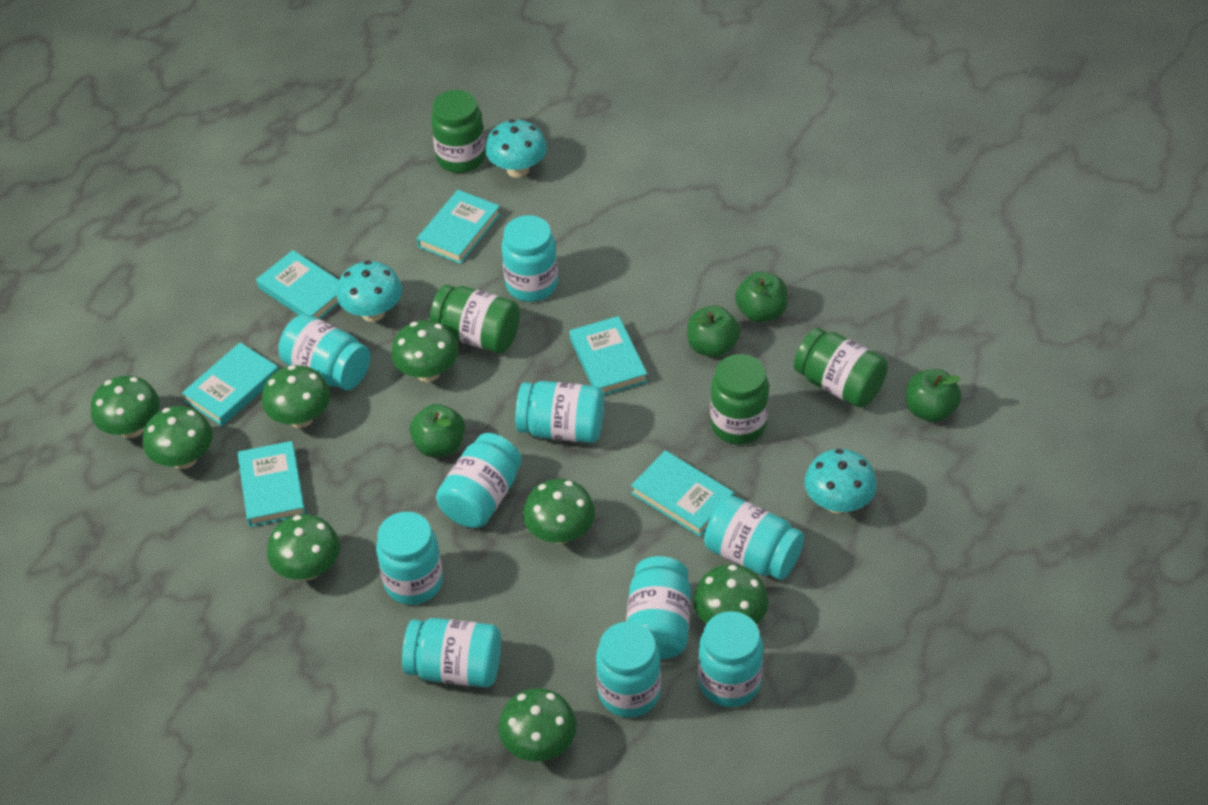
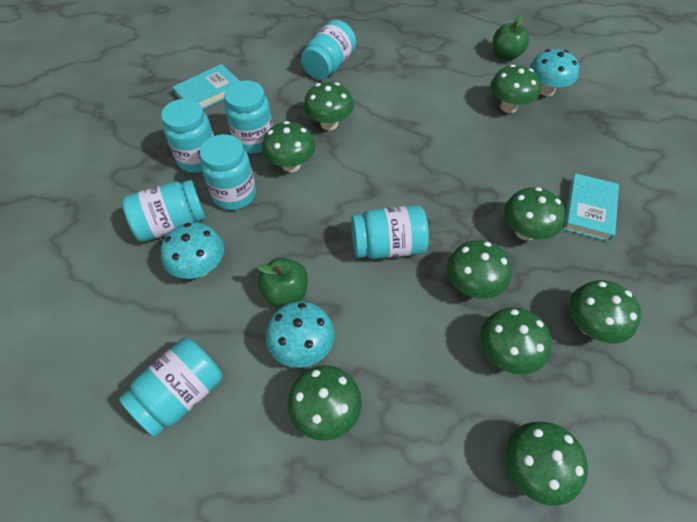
green apple: 4 -> 2
green jar: 4 -> 0
green mushroom: 8 -> 9
turquoise book: 6 -> 2
turquoise jar: 10 -> 7

